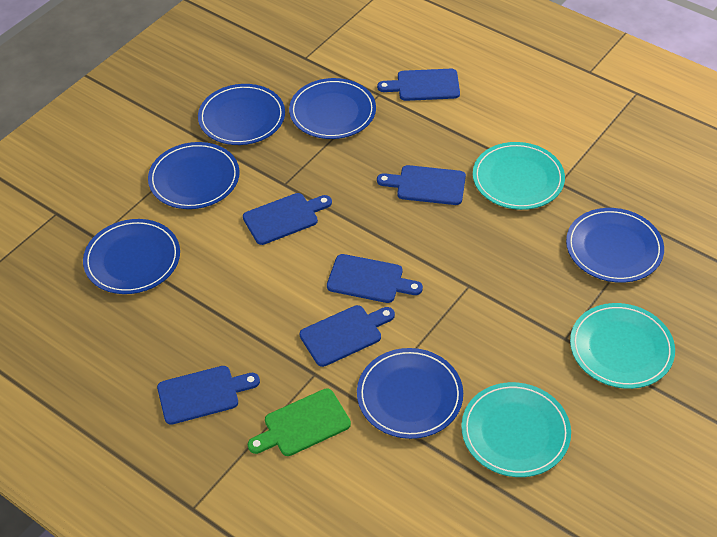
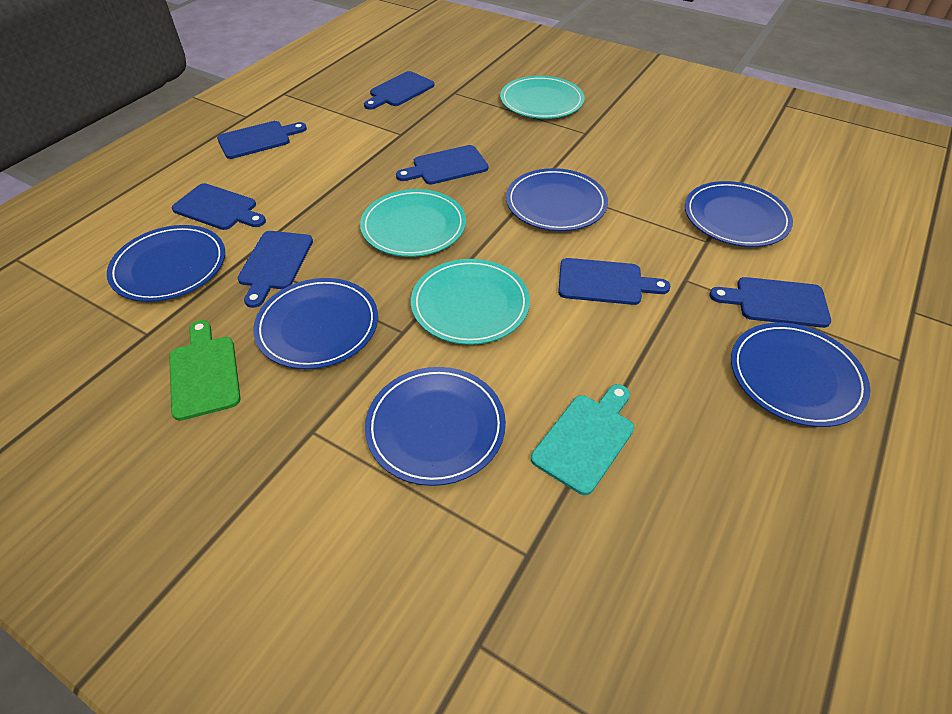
blue cutting board: 6 -> 7
turquoise cutting board: 0 -> 1

